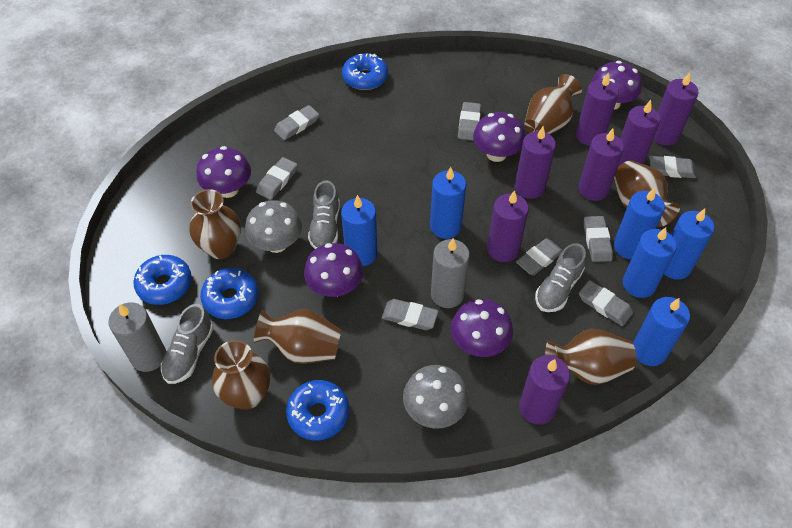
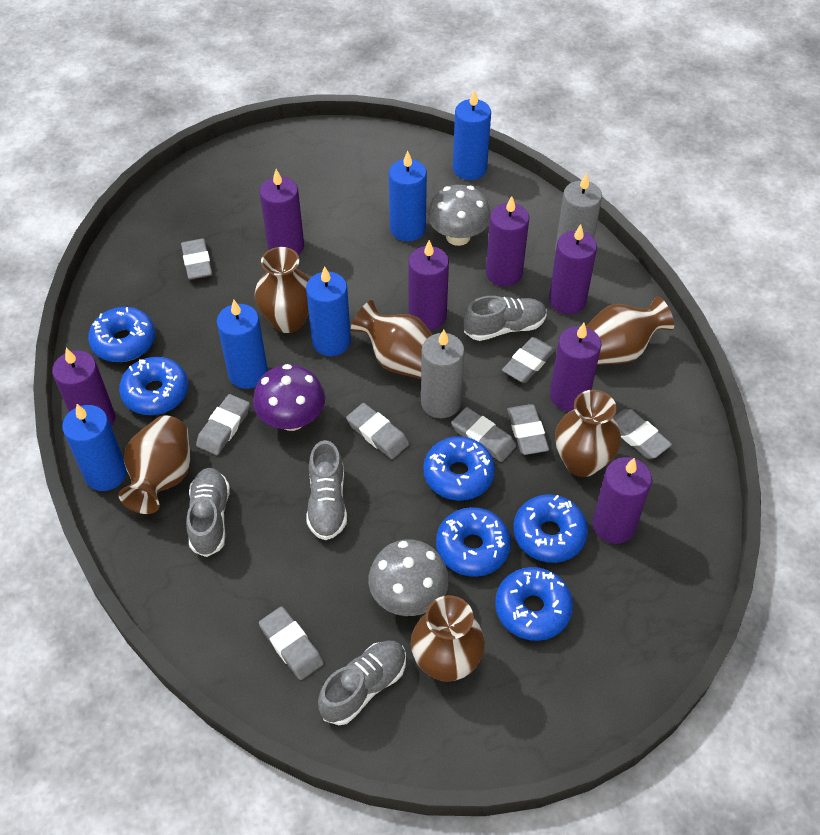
blue candle: 6 -> 5
blue donut: 4 -> 6
grey shoe: 3 -> 4
purple mushroom: 5 -> 1

